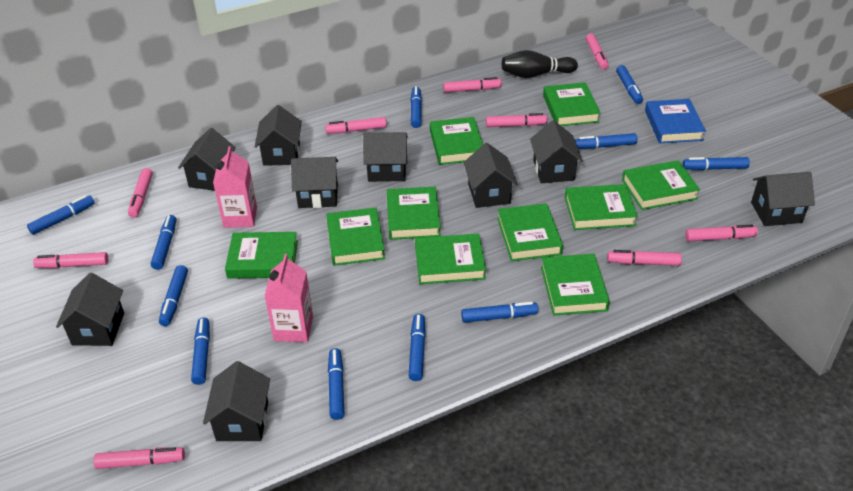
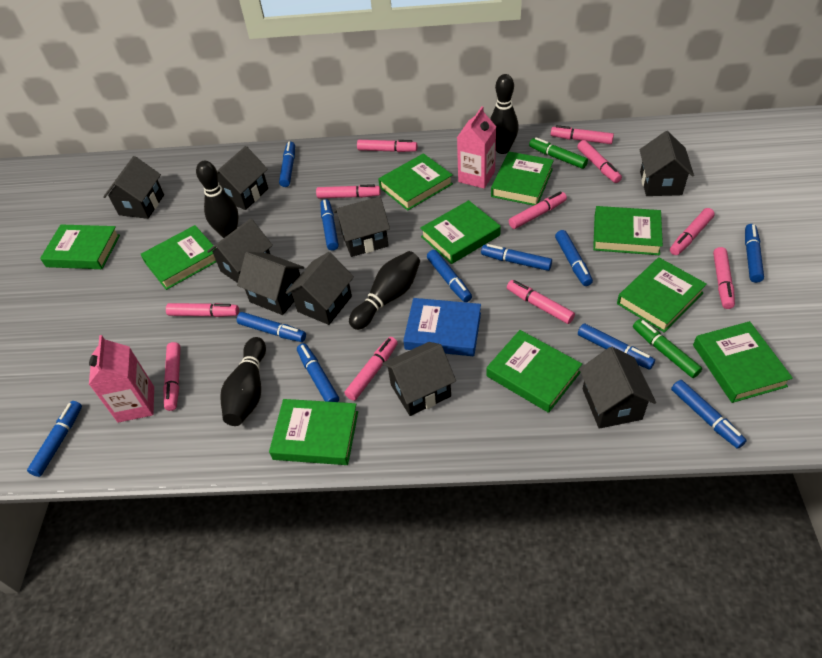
black bowling pin: 1 -> 4
green marker: 0 -> 2
pink marker: 9 -> 11

